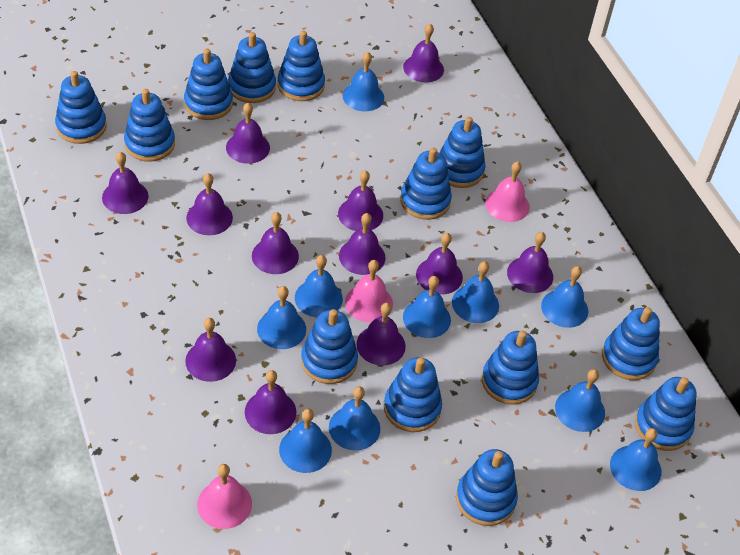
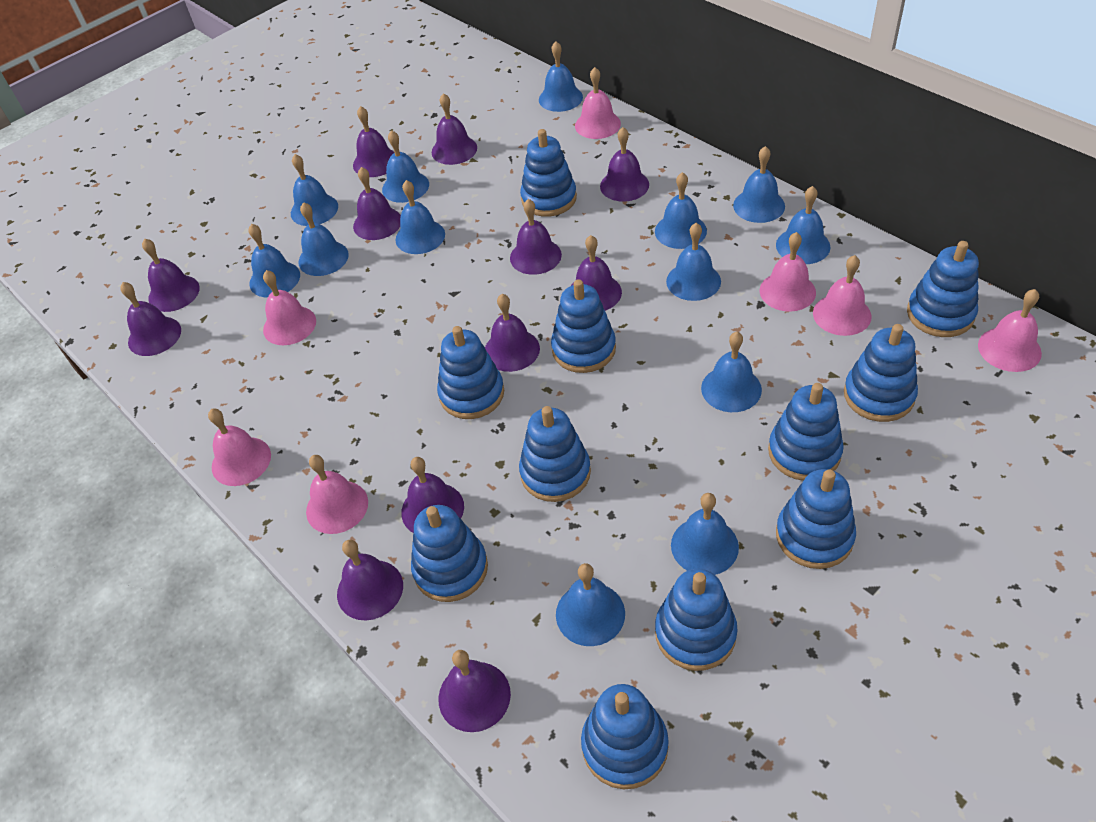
blue bell: 10 -> 13
blue stacking toy: 13 -> 11
pink bell: 3 -> 7

